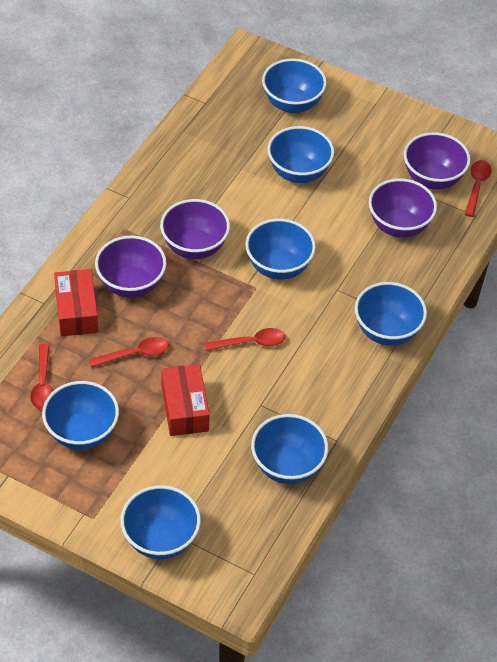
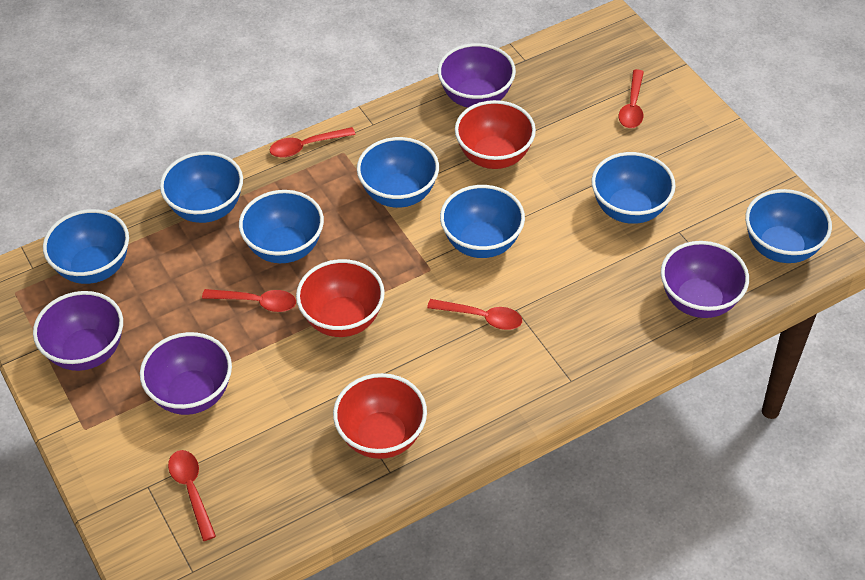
red bowl: 0 -> 3
red box: 2 -> 0
red spoon: 4 -> 5

